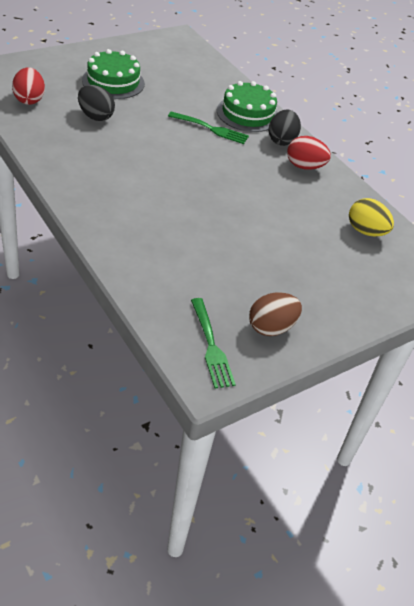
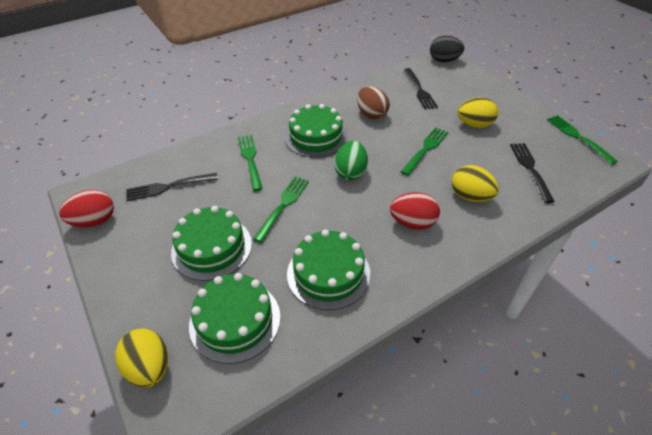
black egg: 2 -> 1
black fork: 0 -> 3
green cake: 2 -> 4
green egg: 0 -> 1
green fork: 2 -> 4
yellow egg: 1 -> 3

